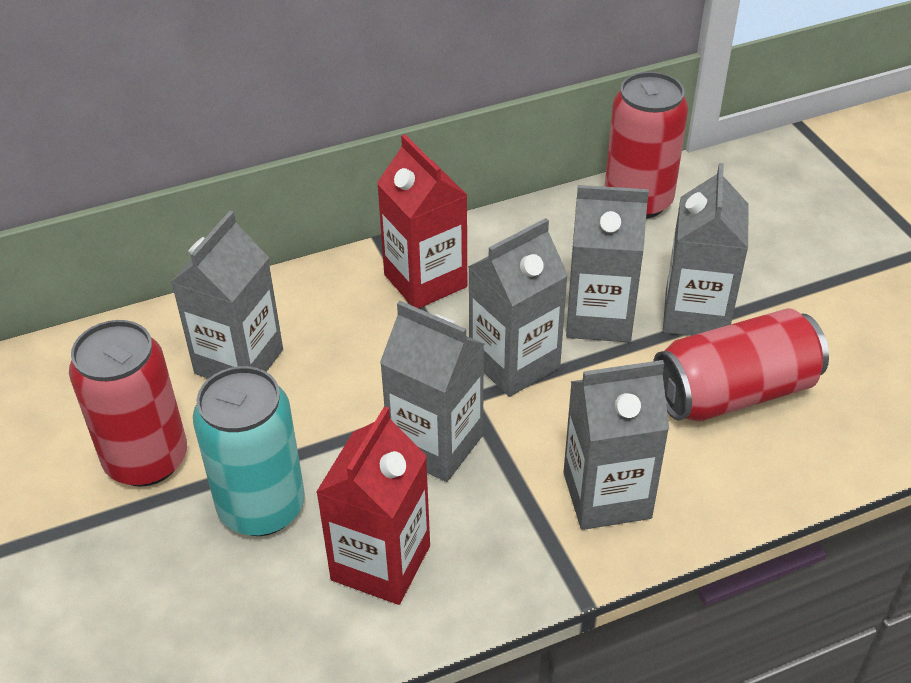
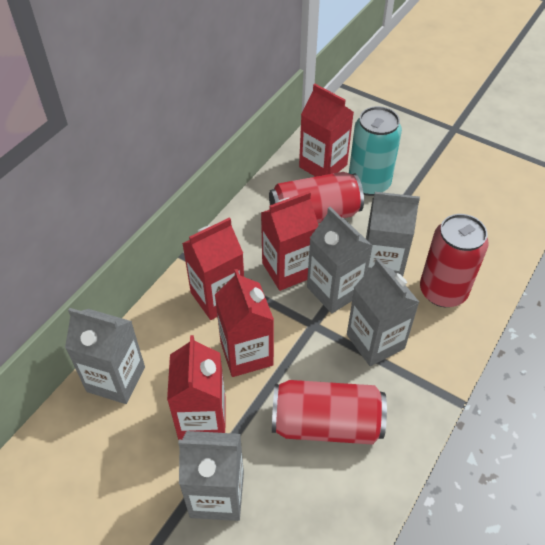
grey carton: 6 -> 5
red carton: 2 -> 5

